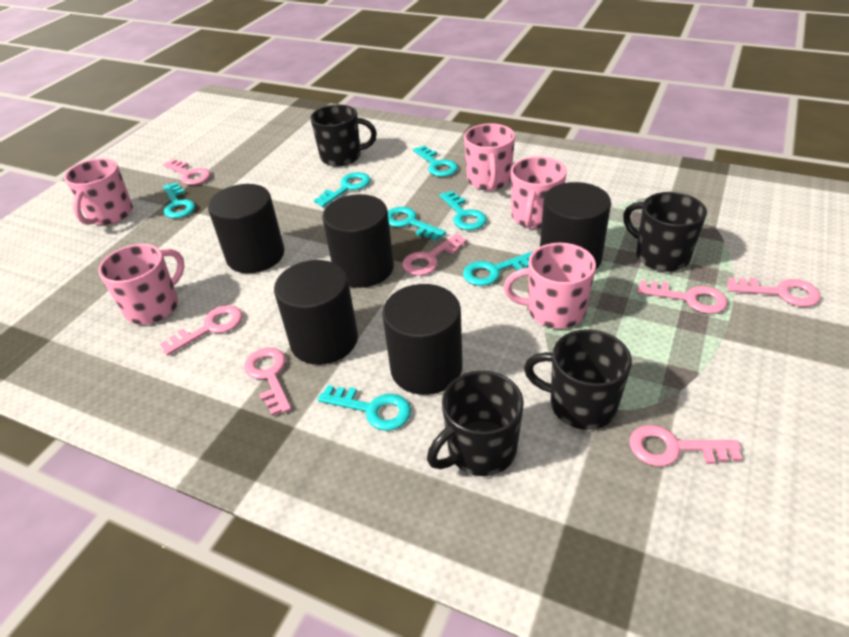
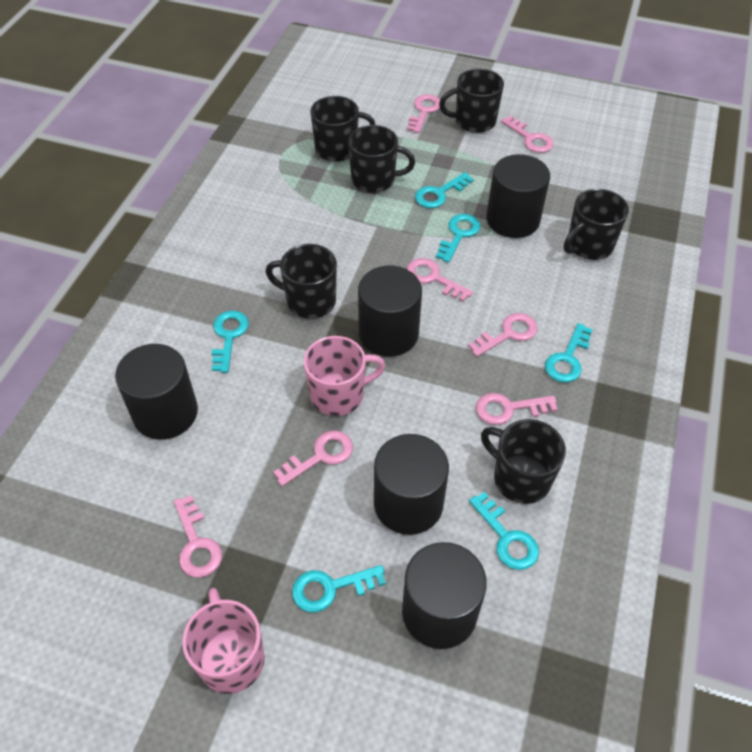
black mug: 4 -> 6
pink mug: 5 -> 2
turquoise key: 7 -> 6

